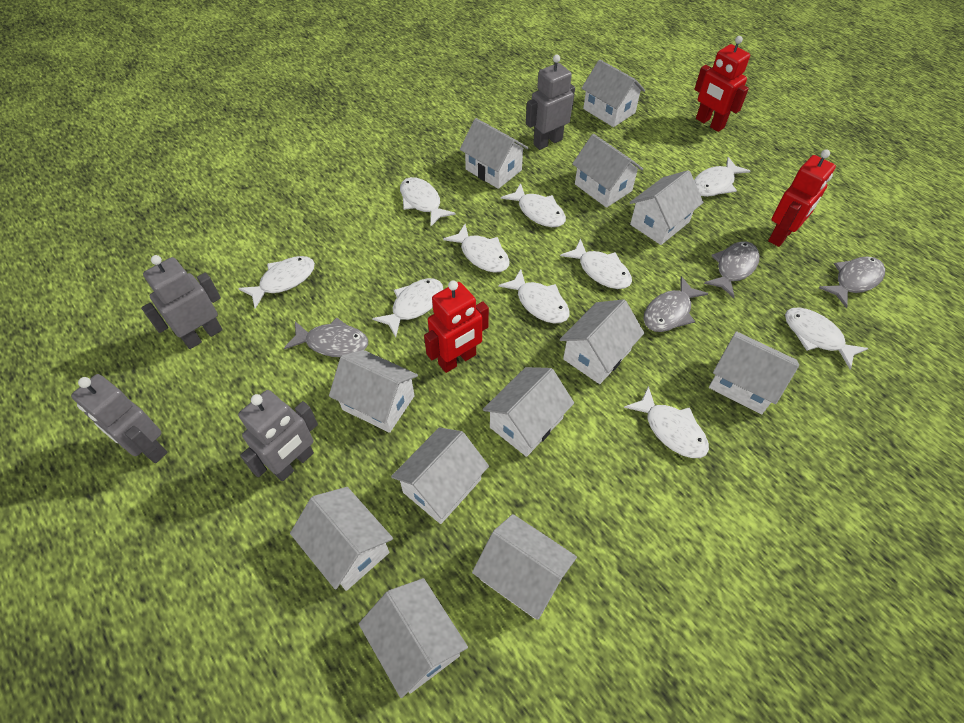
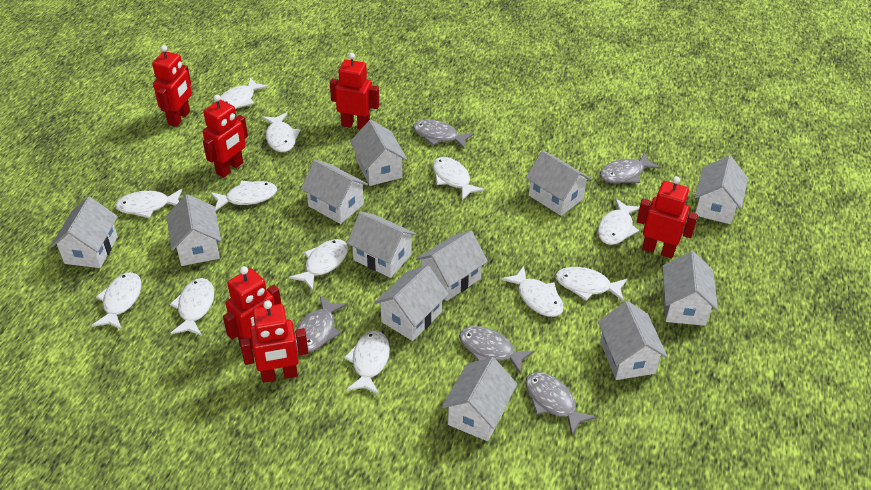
grey fish: 4 -> 5
grey robot: 4 -> 0
red robot: 3 -> 6
white fish: 10 -> 12

